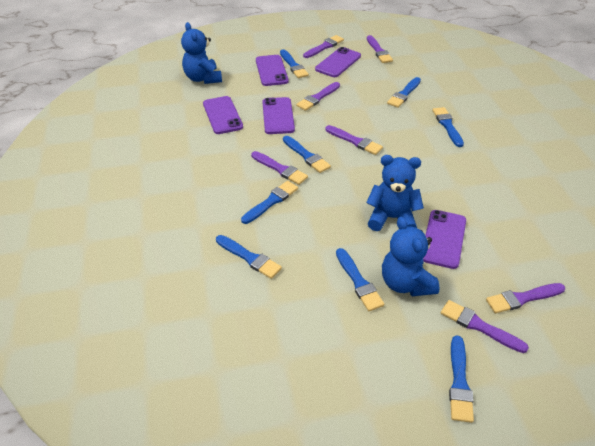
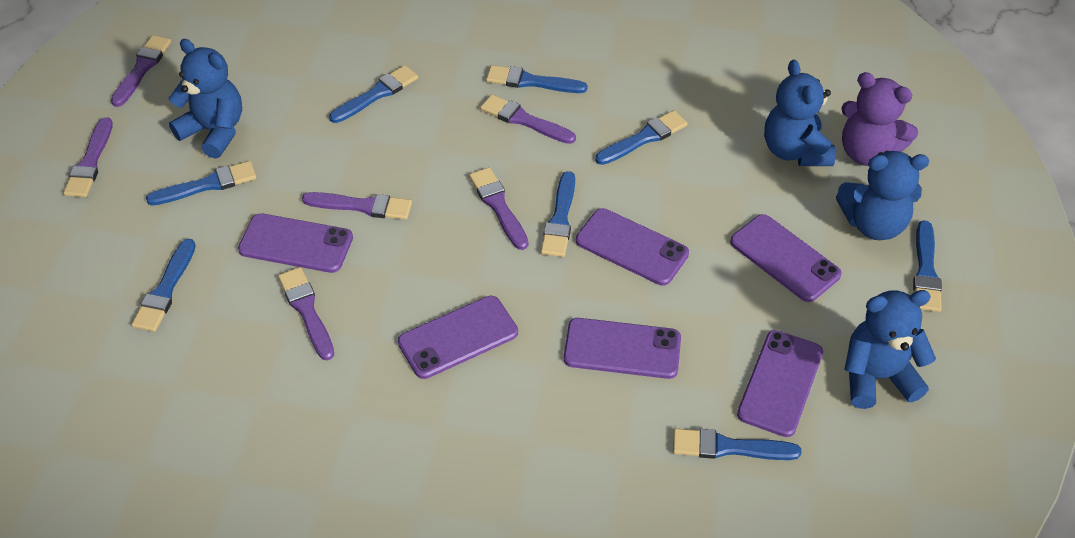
blue teddy bear: 3 -> 4
purple brush: 7 -> 6
purple phone: 5 -> 6
purple teddy bear: 0 -> 1

